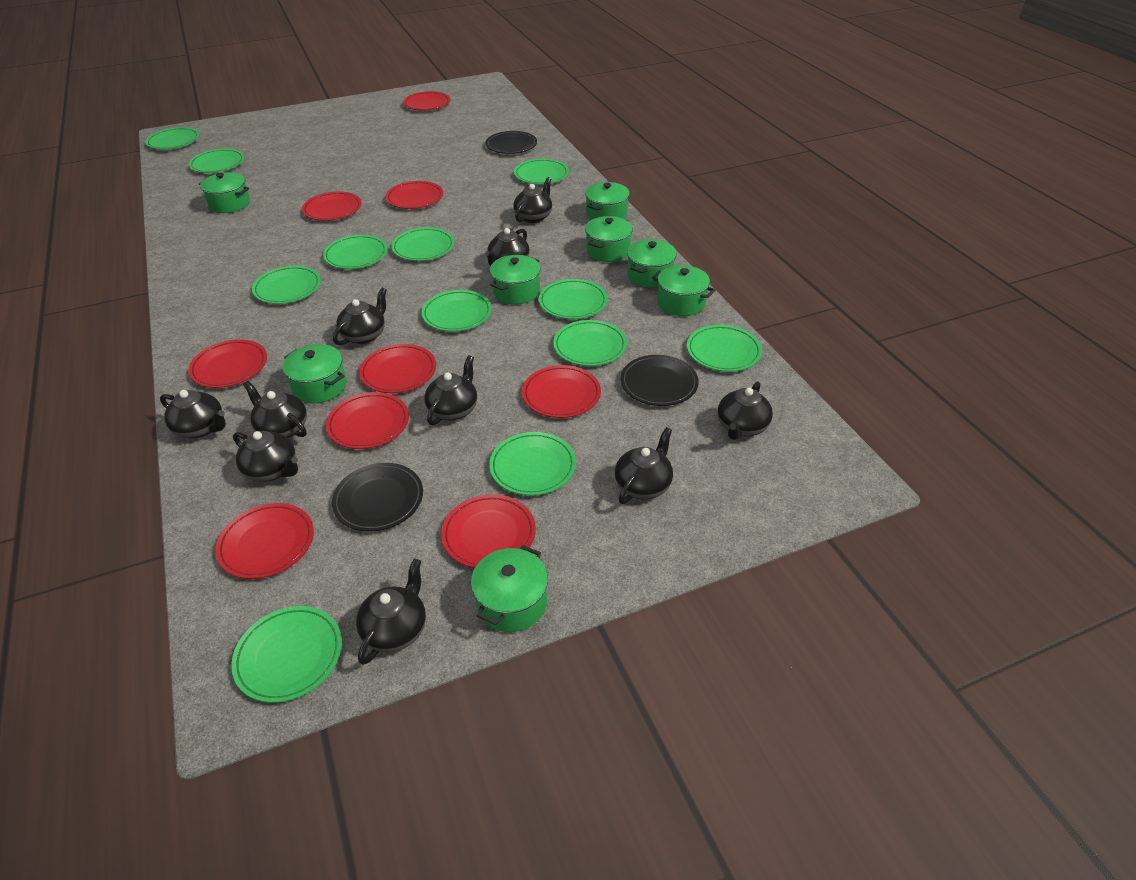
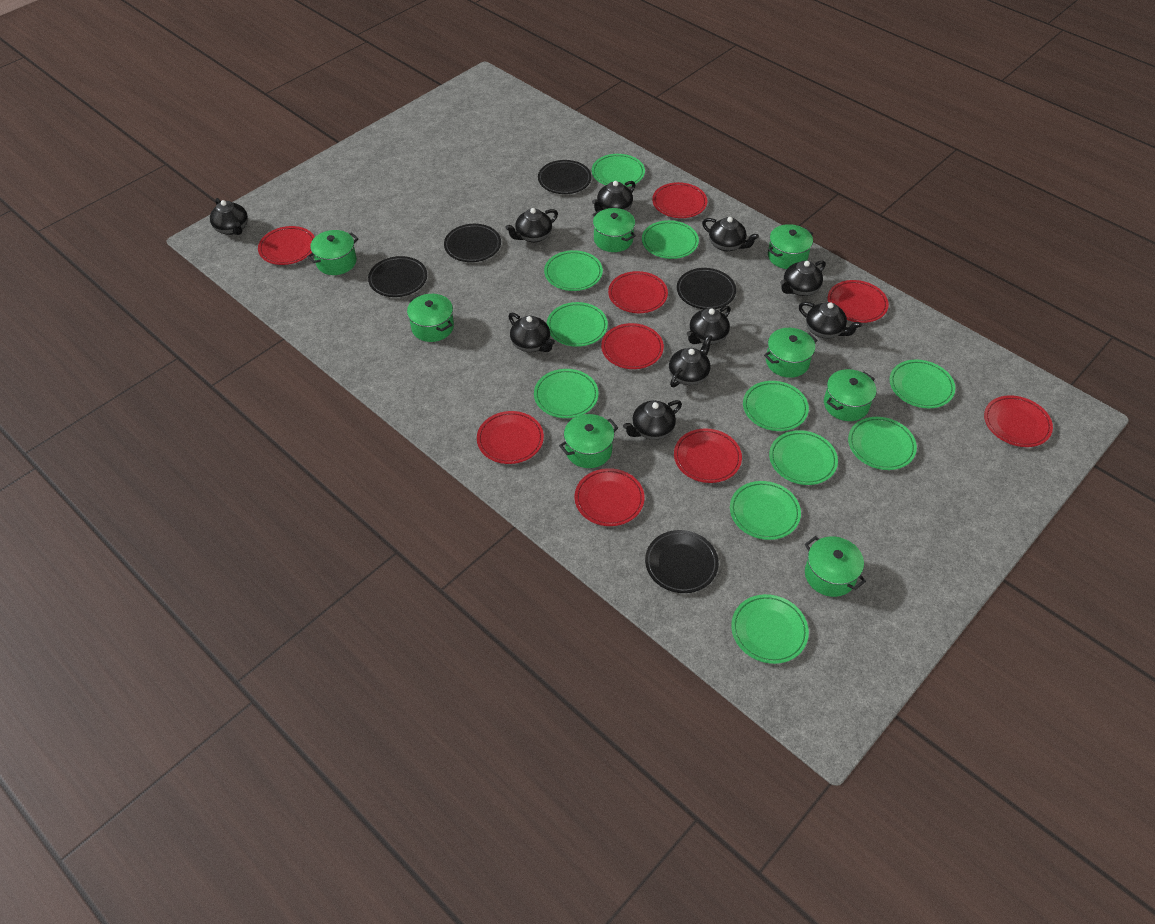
black plate: 3 -> 5
green plate: 12 -> 11

